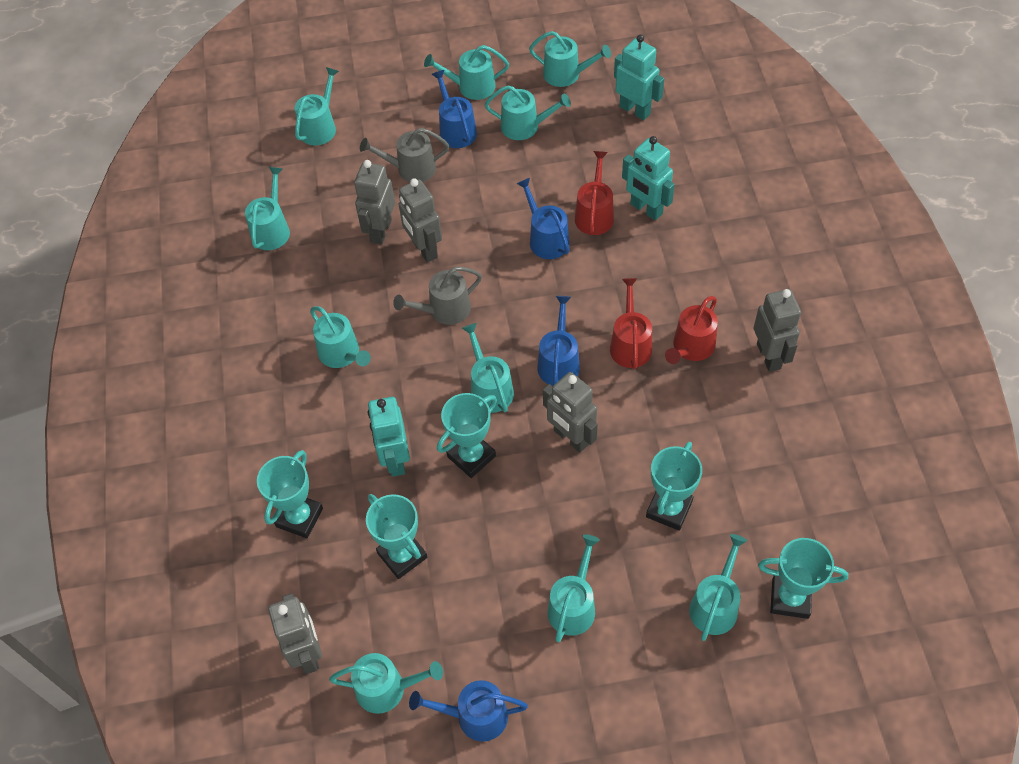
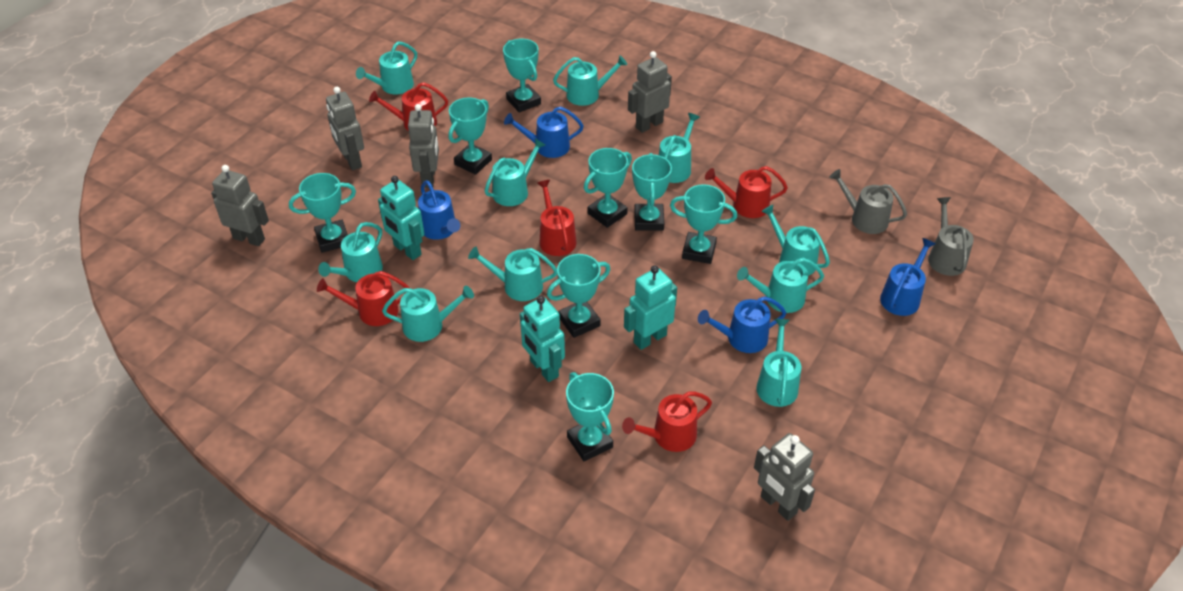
red watering can: 3 -> 5
turquoise trophy: 5 -> 8

